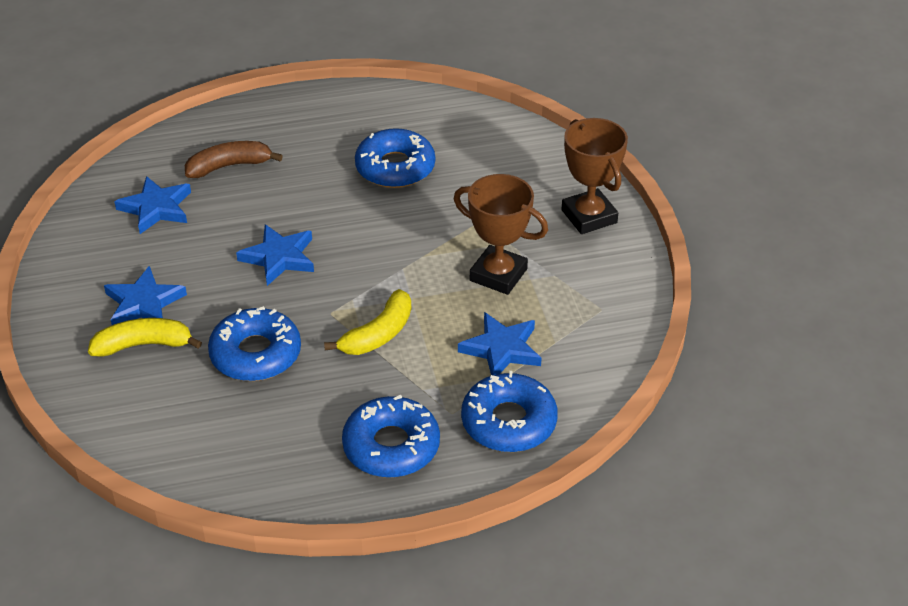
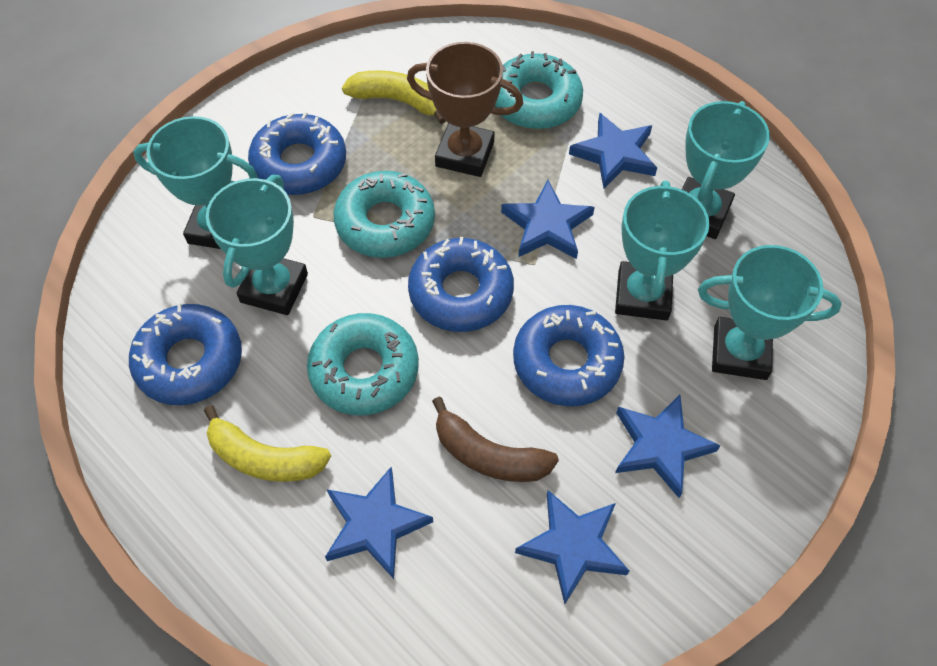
blue star: 4 -> 5
brown trophy: 2 -> 1
turquoise donut: 0 -> 3
turquoise trophy: 0 -> 5

